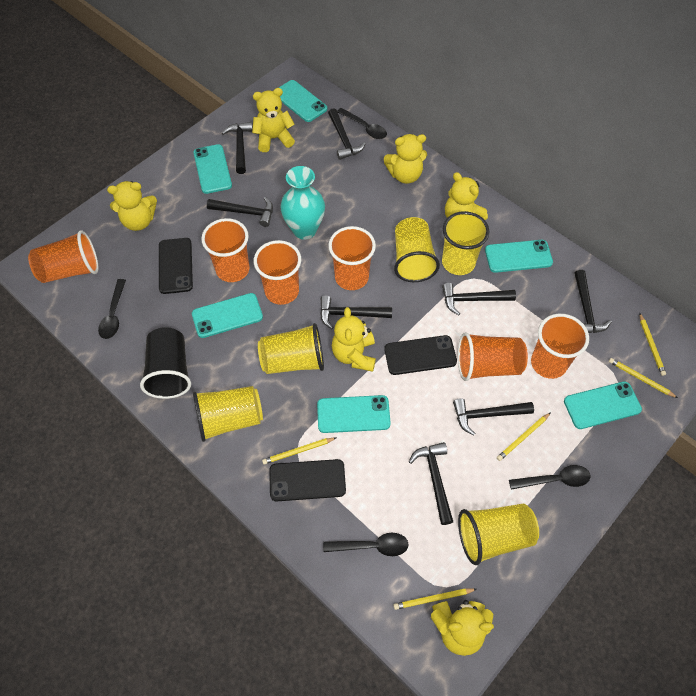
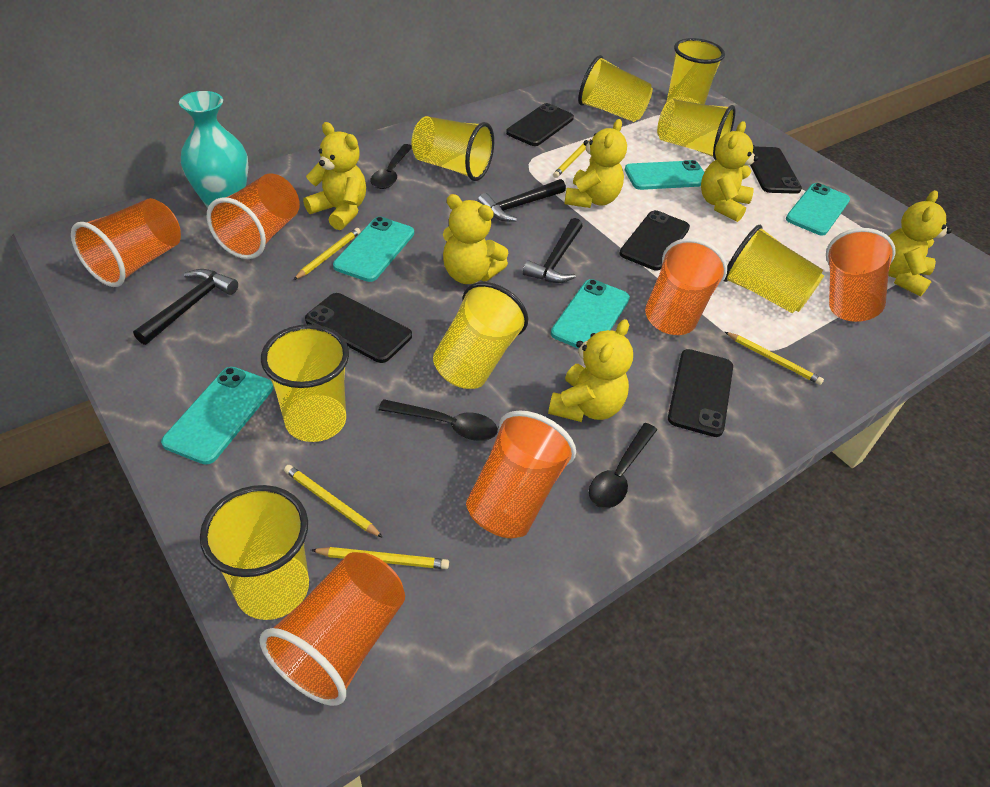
black cup: 1 -> 0
black hammer: 8 -> 3
black phone: 3 -> 5
black spoon: 4 -> 3
turquoise phone: 6 -> 5
yellow cup: 5 -> 8

